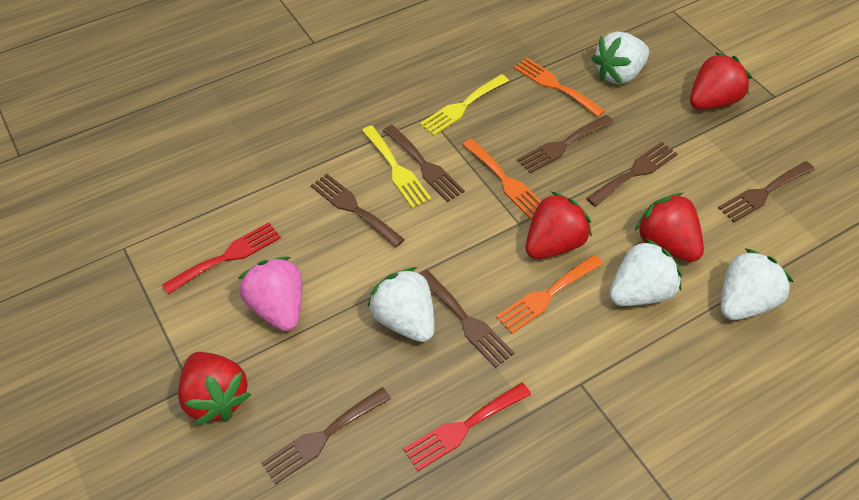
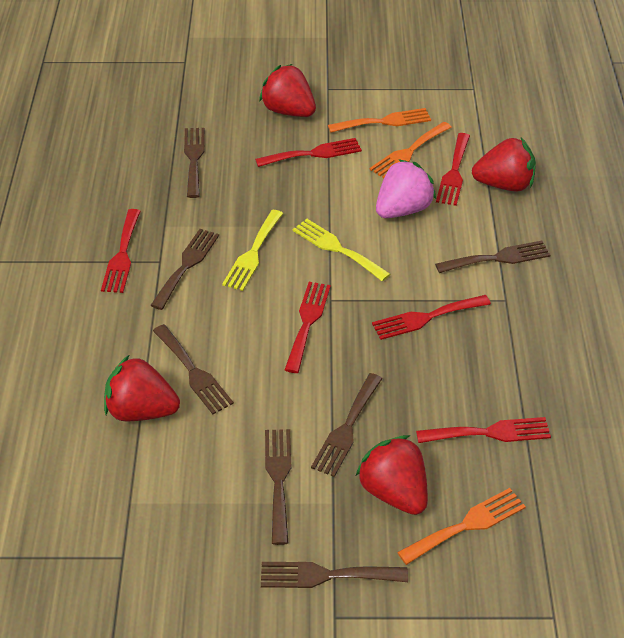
red fork: 2 -> 6
white strawberry: 4 -> 0

